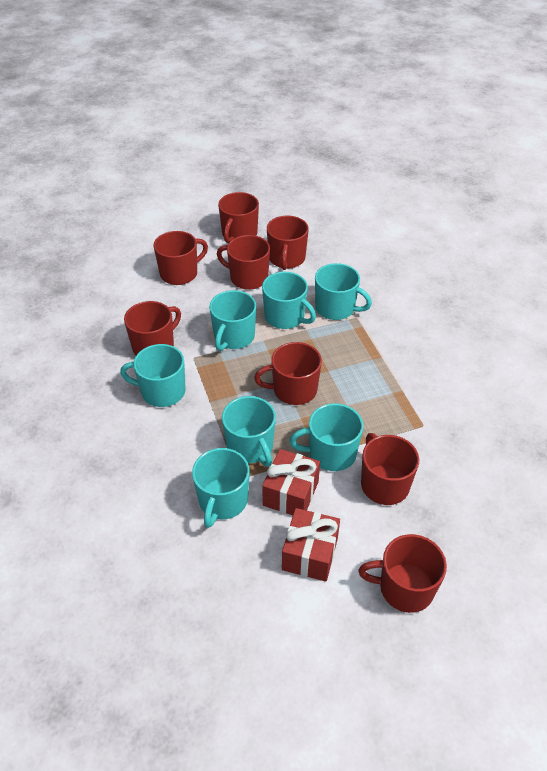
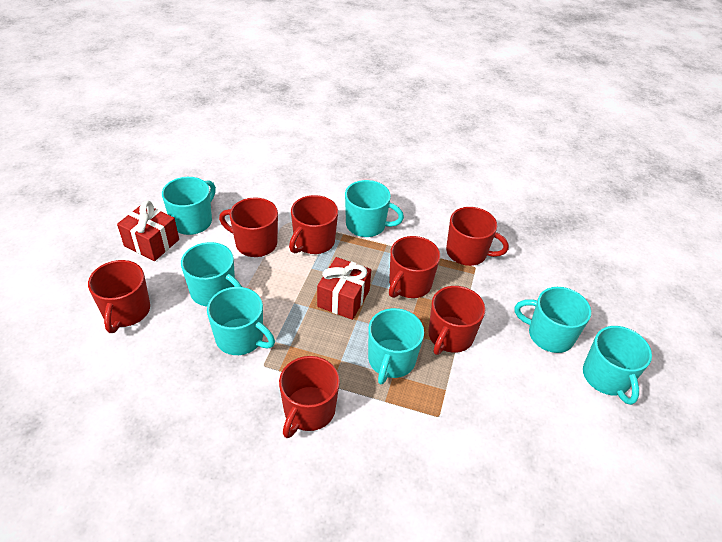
red mug: 8 -> 7

